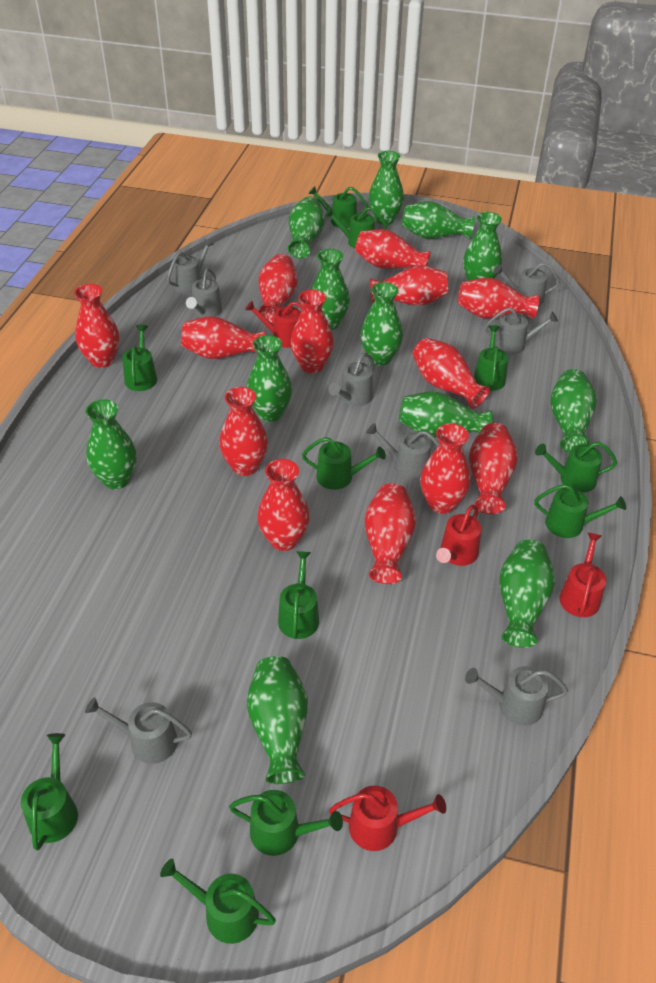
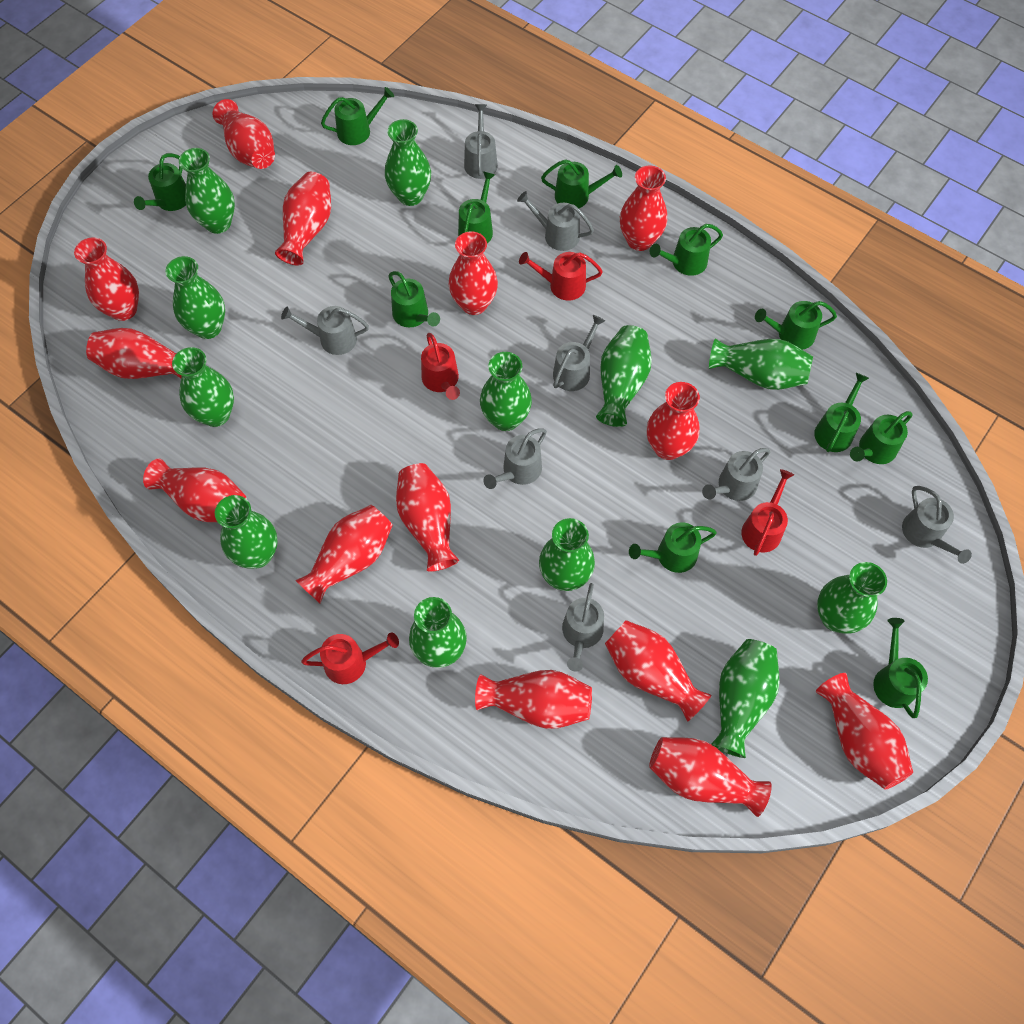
red vase: 13 -> 14

